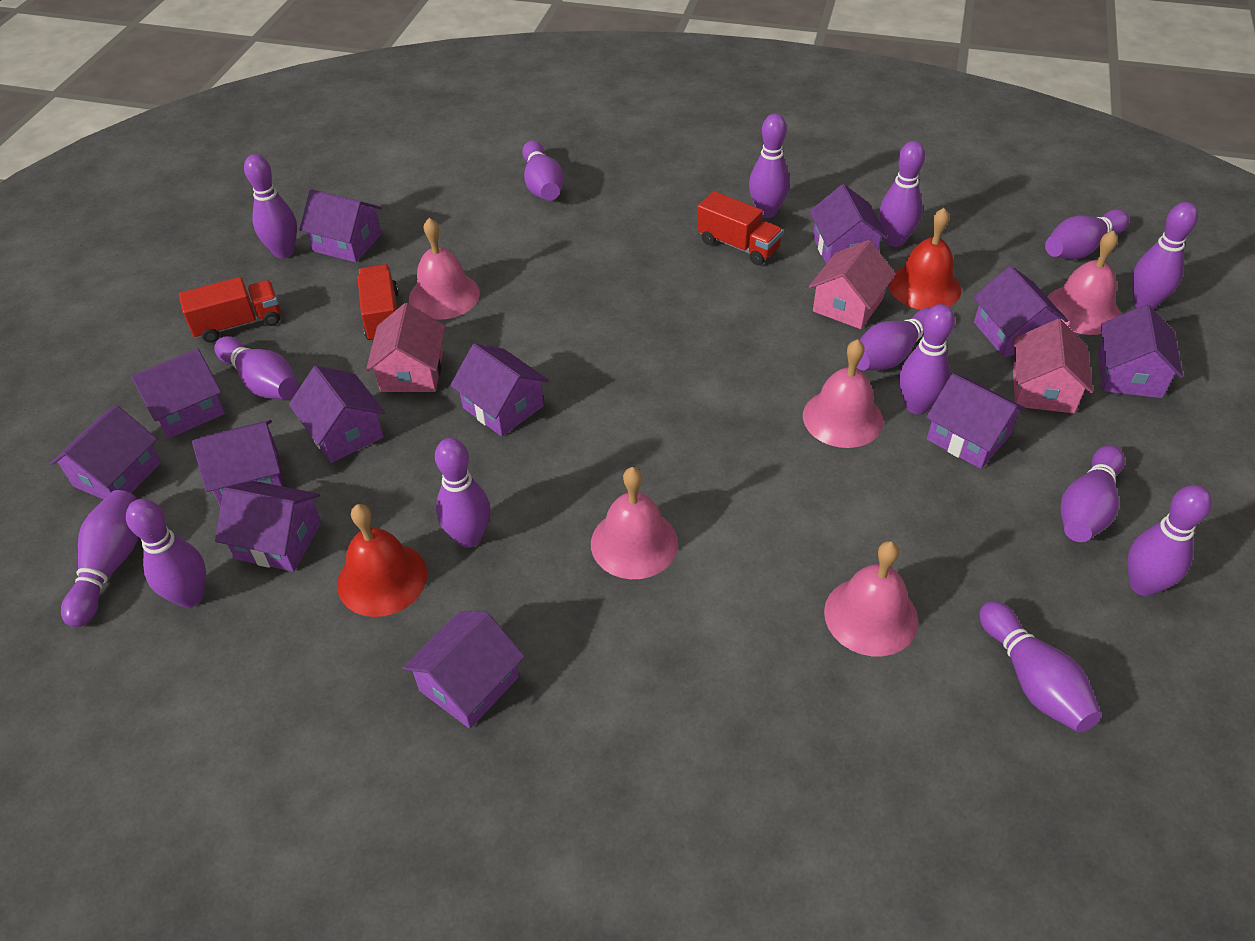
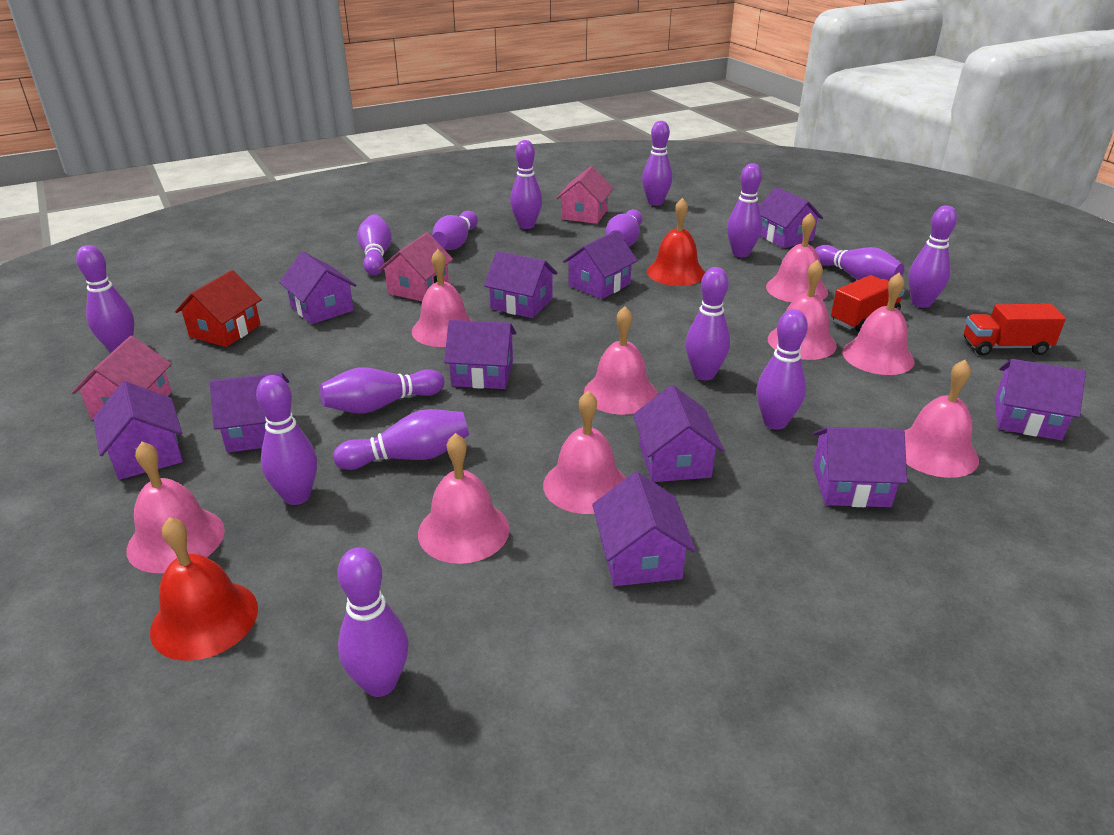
pink bell: 5 -> 9
purple house: 12 -> 11
red house: 0 -> 1
red truck: 3 -> 2

